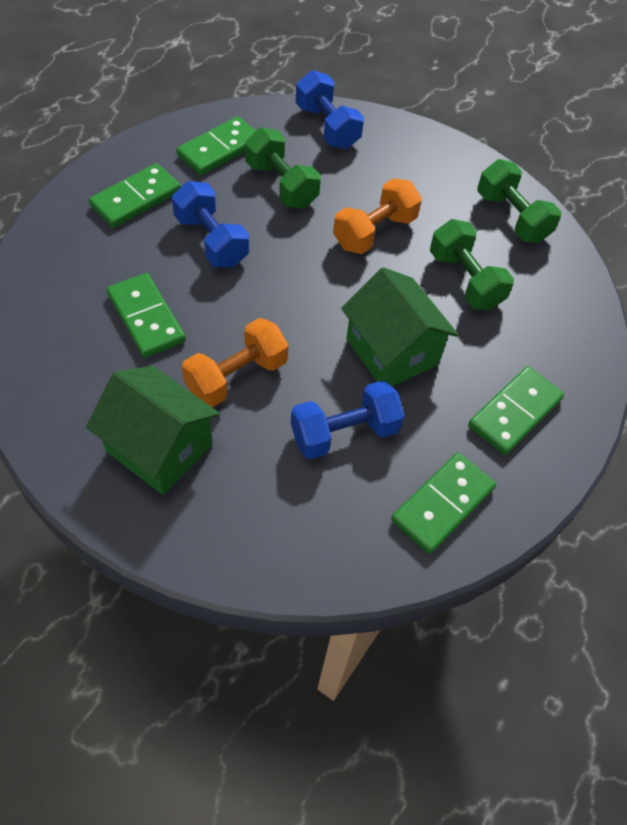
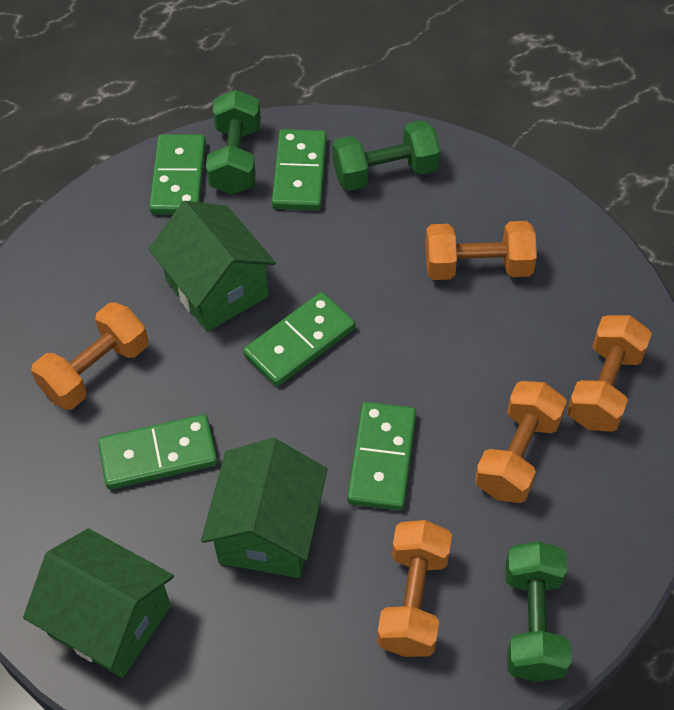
blue dumbbell: 3 -> 0
green house: 2 -> 3
orange dumbbell: 2 -> 5

